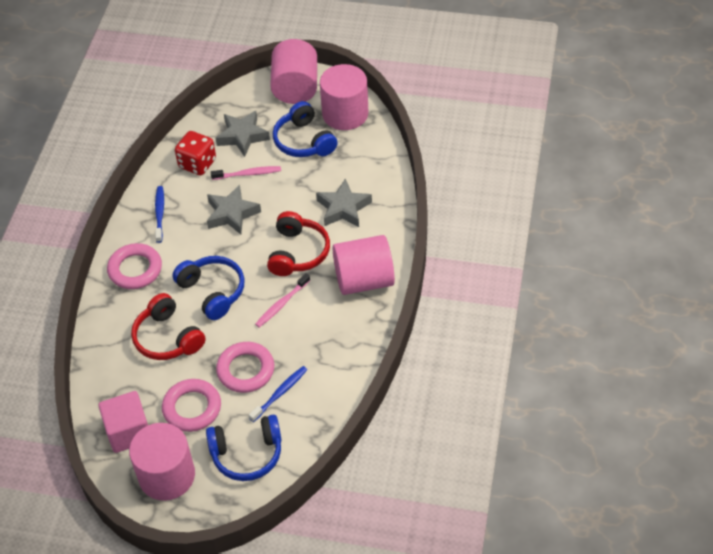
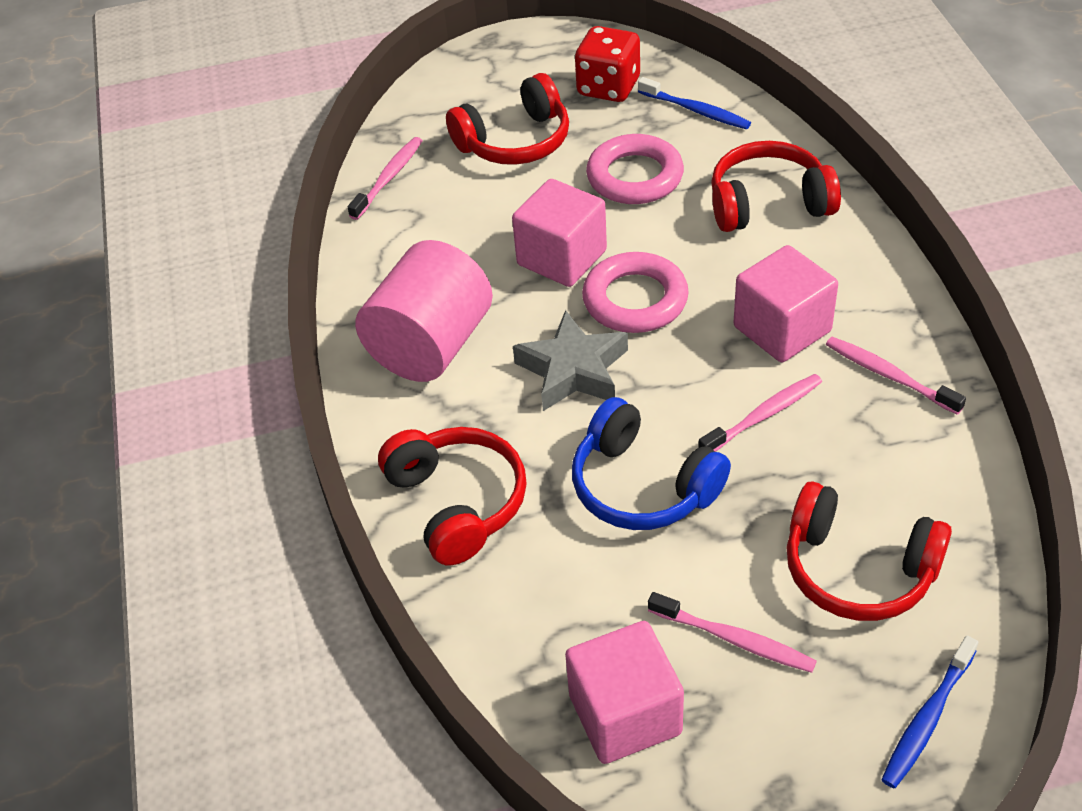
blue headphones: 3 -> 1
grey star: 3 -> 1
pink cube: 1 -> 3
pink cylinder: 4 -> 1
pink ring: 3 -> 2
pink toothbrush: 2 -> 4
red headphones: 2 -> 4

